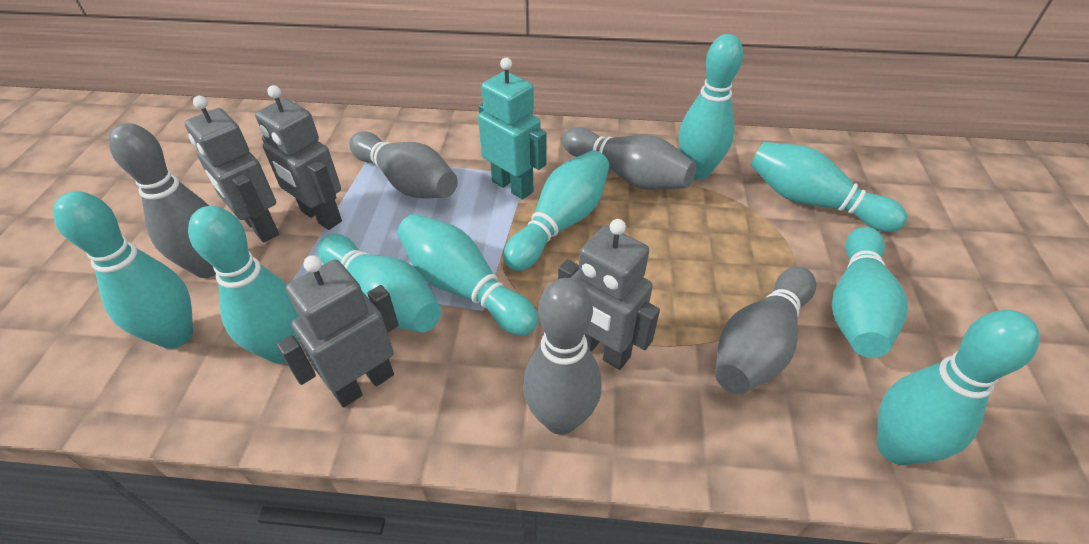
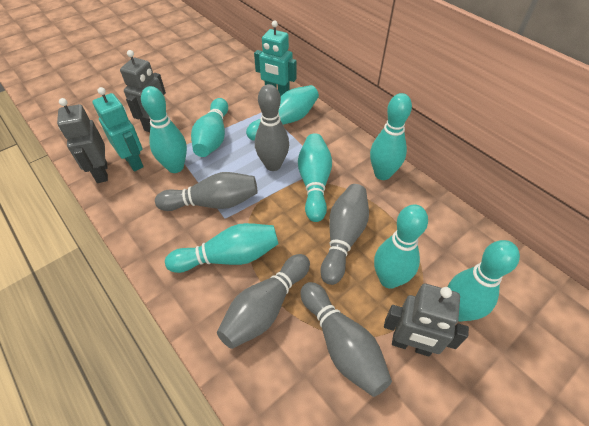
grey robot: 4 -> 3
turquoise bowling pin: 9 -> 8
turquoise robot: 1 -> 2

